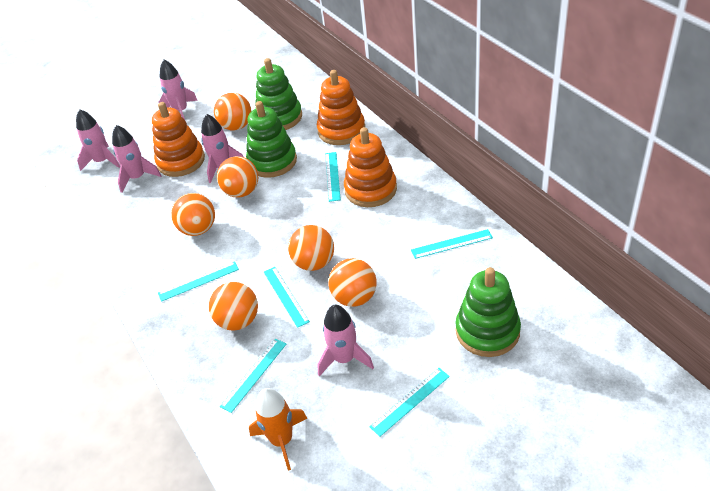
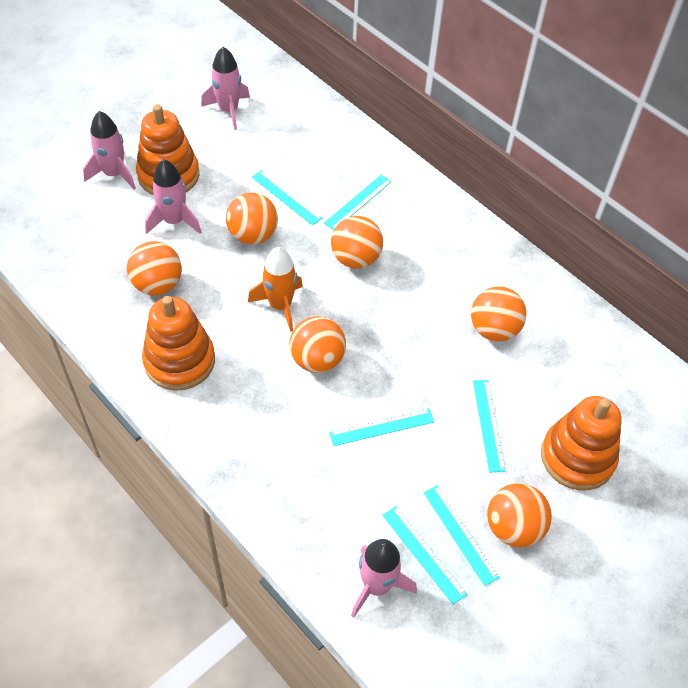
green stacking toy: 3 -> 0
pink rocket: 5 -> 4

